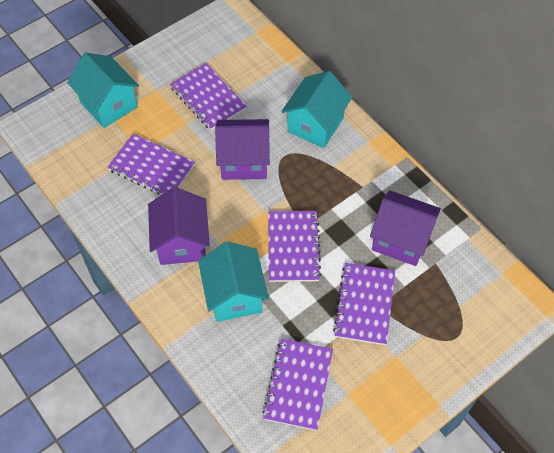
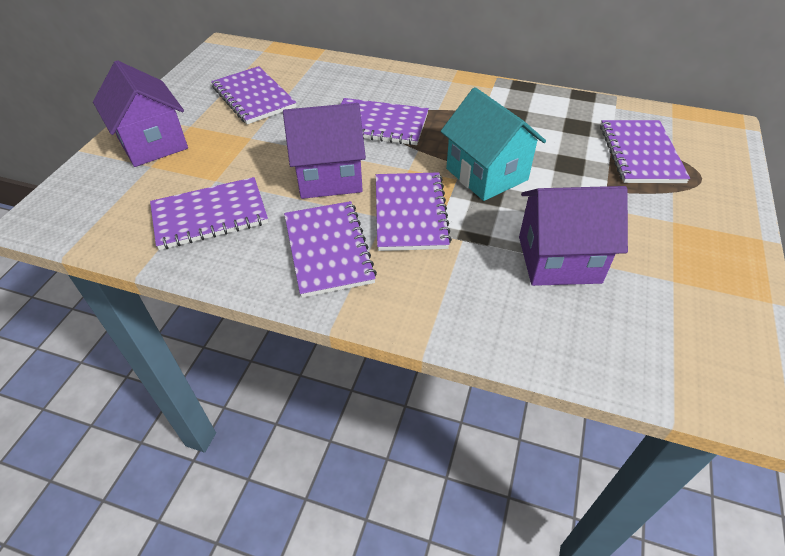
purple notebook: 5 -> 6
turquoise house: 3 -> 1

